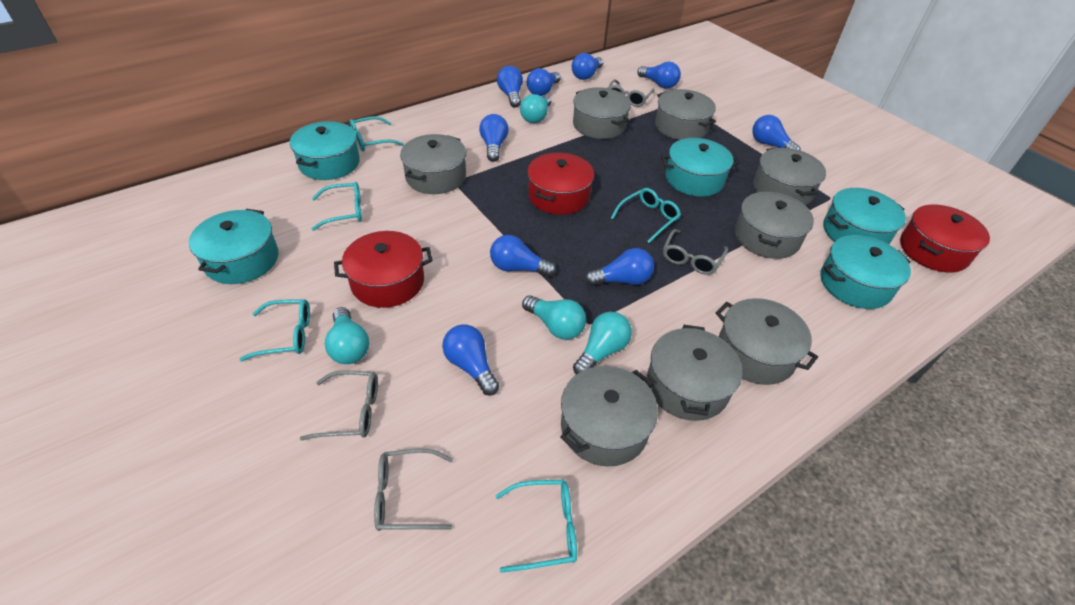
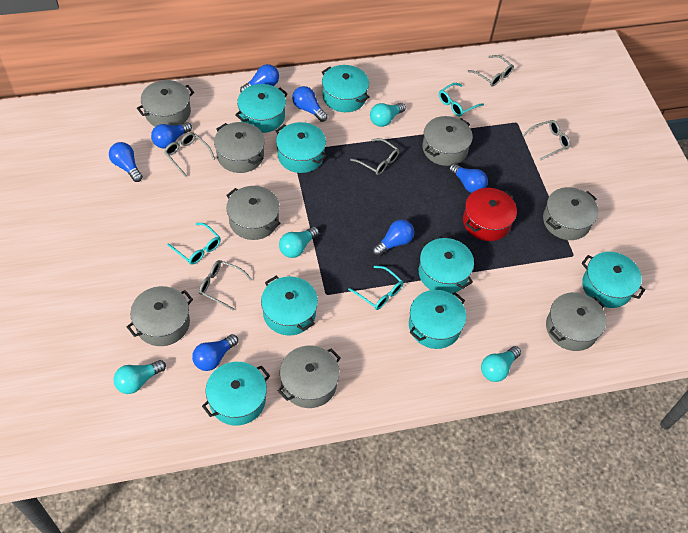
blue light bulb: 9 -> 7
grey glasses: 4 -> 5
red pot: 3 -> 1
turquoise glasses: 5 -> 3
turquoise pot: 5 -> 8

